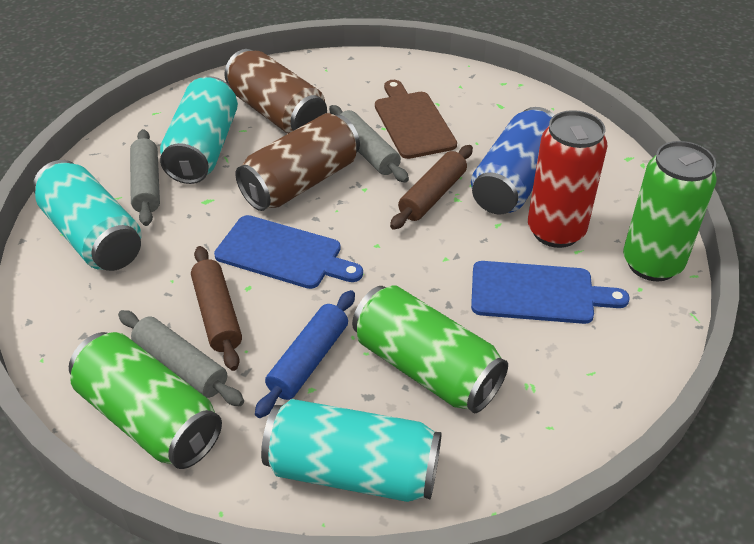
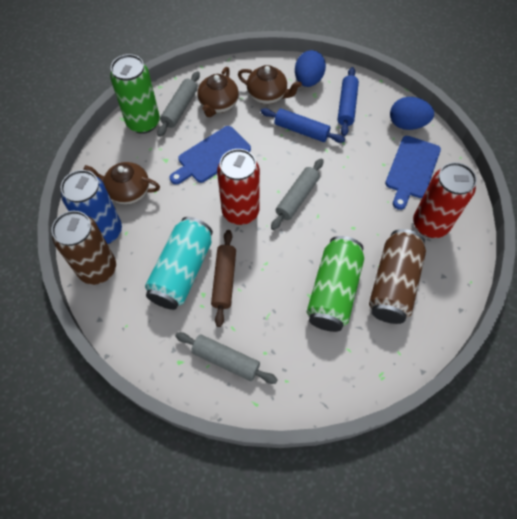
blue egg: 0 -> 2
blue rolling pin: 1 -> 2
brown cutting board: 1 -> 0
brown rolling pin: 2 -> 1
brown teapot: 0 -> 3
green can: 3 -> 2
red can: 1 -> 2
turquoise can: 3 -> 1

